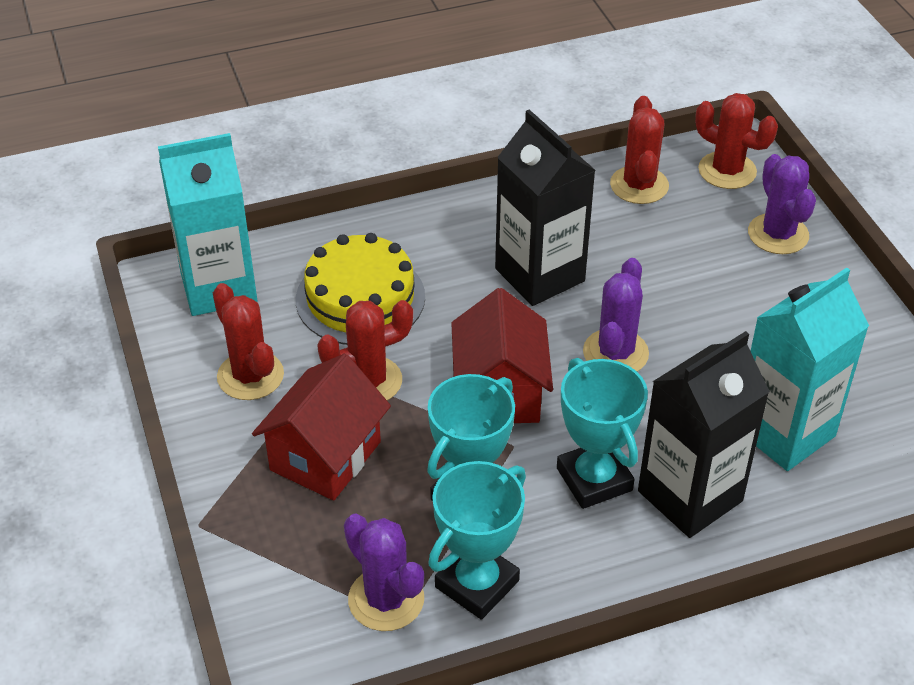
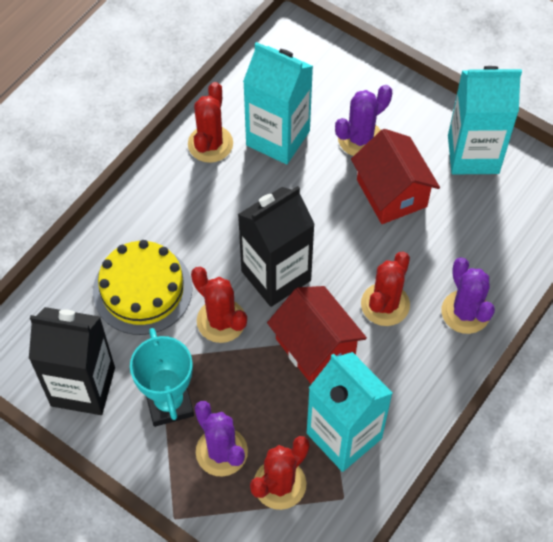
turquoise carton: 2 -> 3
turquoise trophy: 3 -> 1

